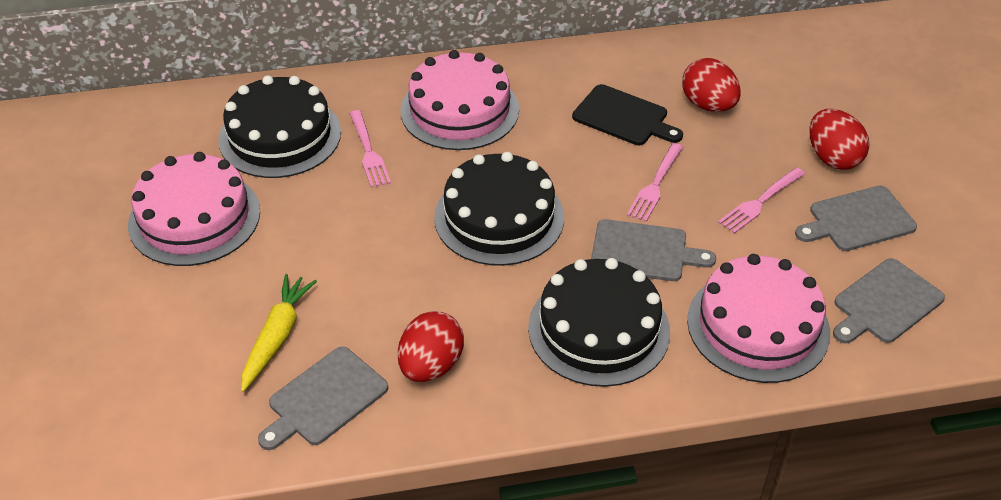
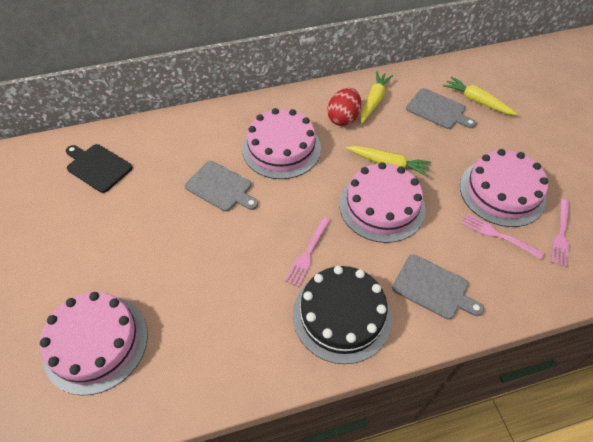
black cake: 3 -> 1
grey cutting board: 4 -> 3
pink cake: 3 -> 4
red egg: 3 -> 1
yellow carrot: 1 -> 3

